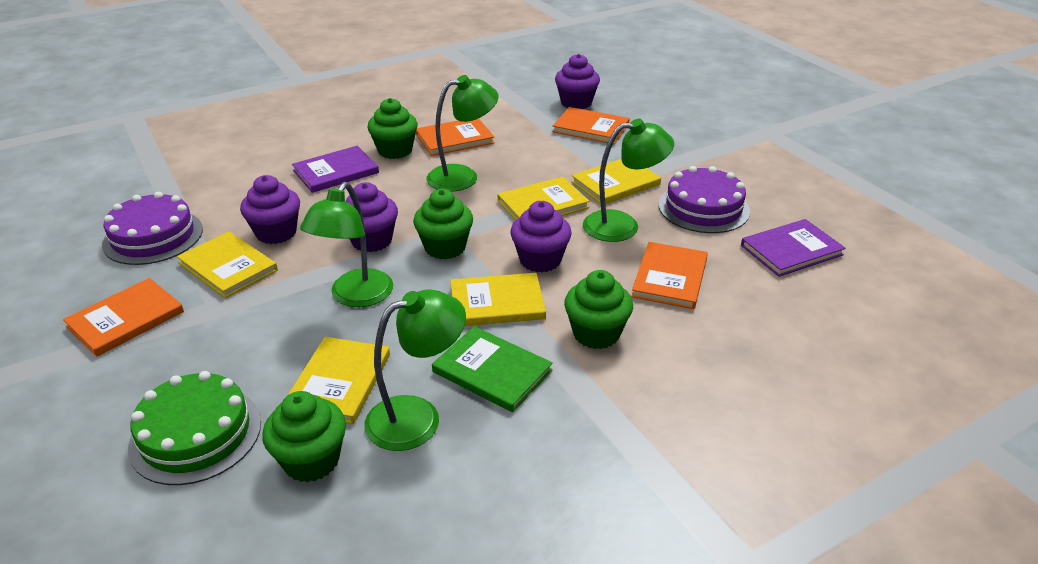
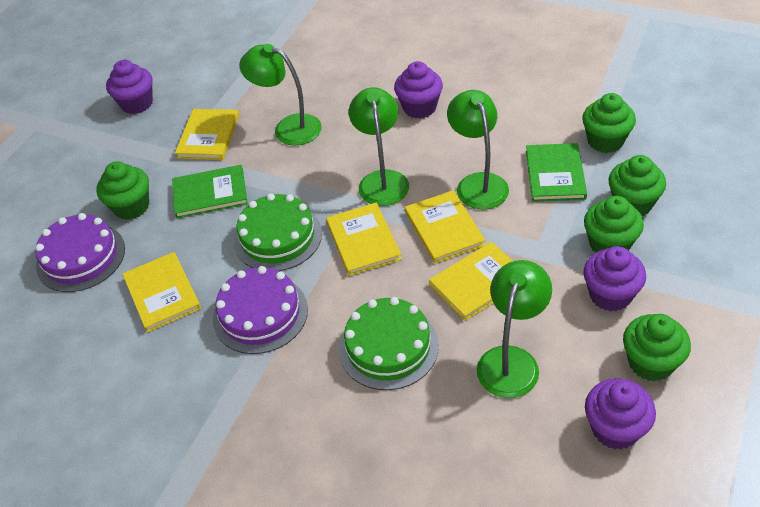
green book: 1 -> 2
green cake: 1 -> 2
green cupcake: 4 -> 5
orange book: 4 -> 0
purple book: 2 -> 0

